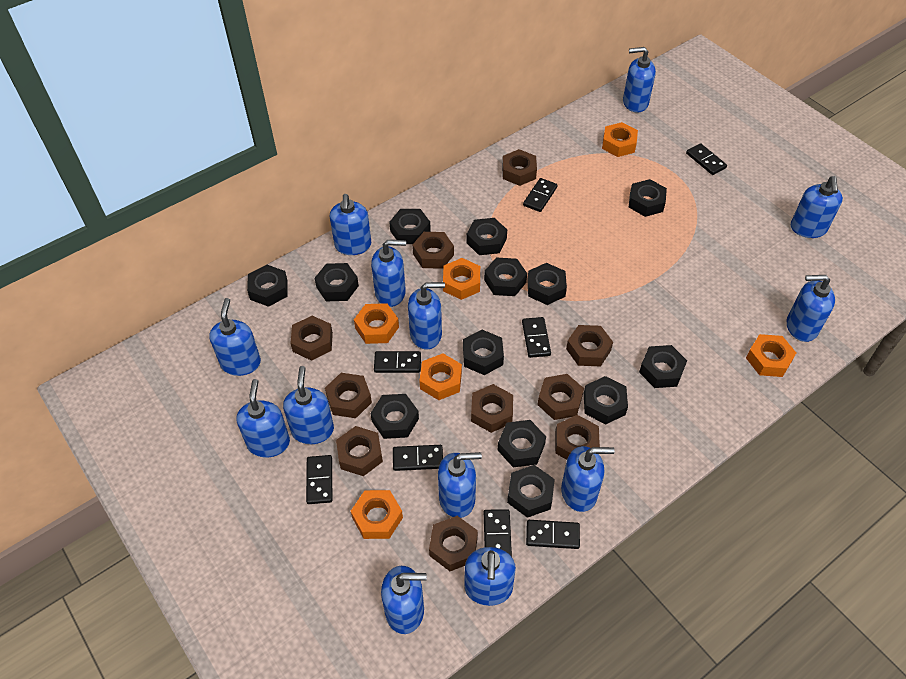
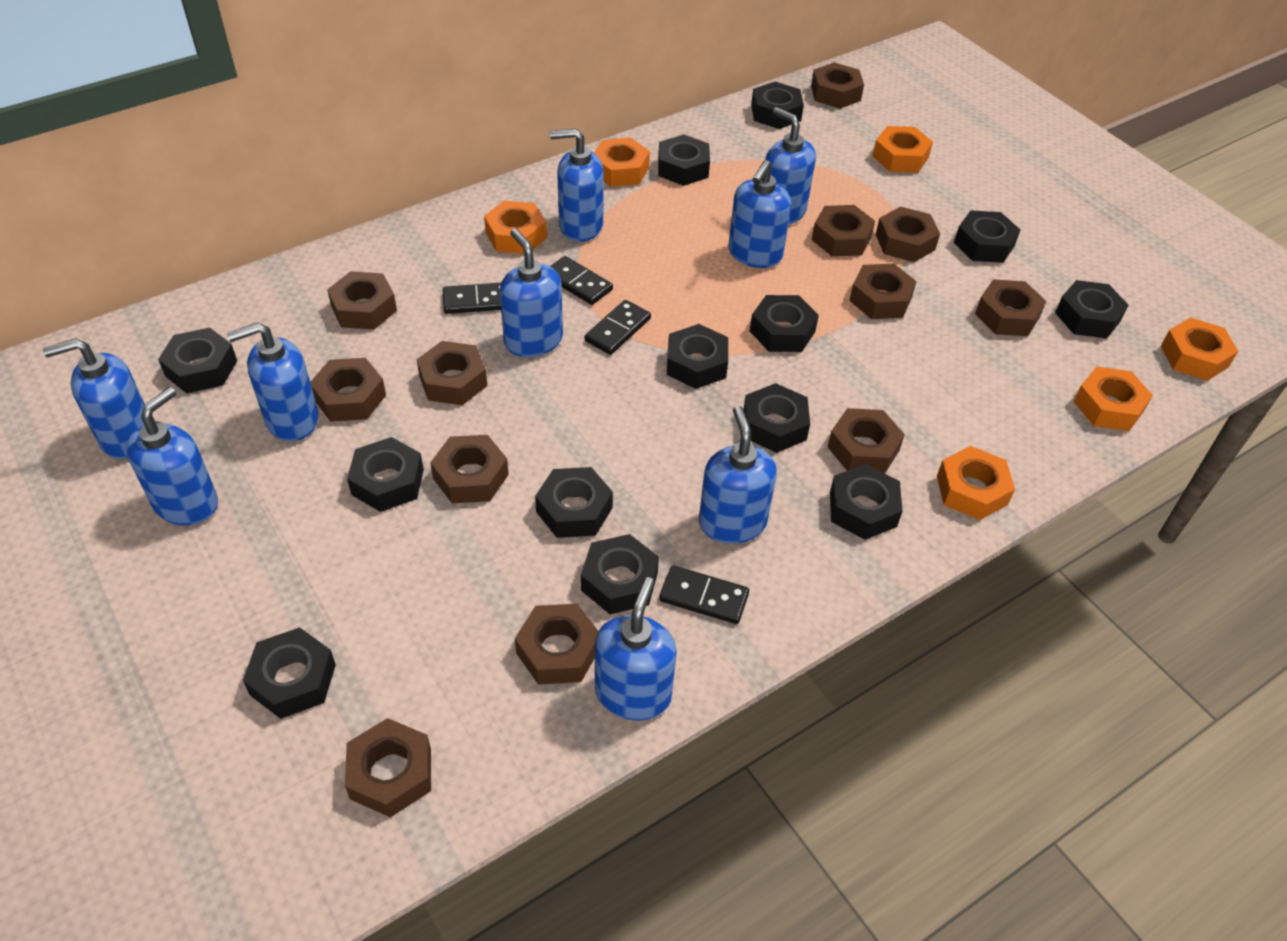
black domino: 8 -> 4
blue soap dispenser: 13 -> 9
brown nut: 10 -> 12

